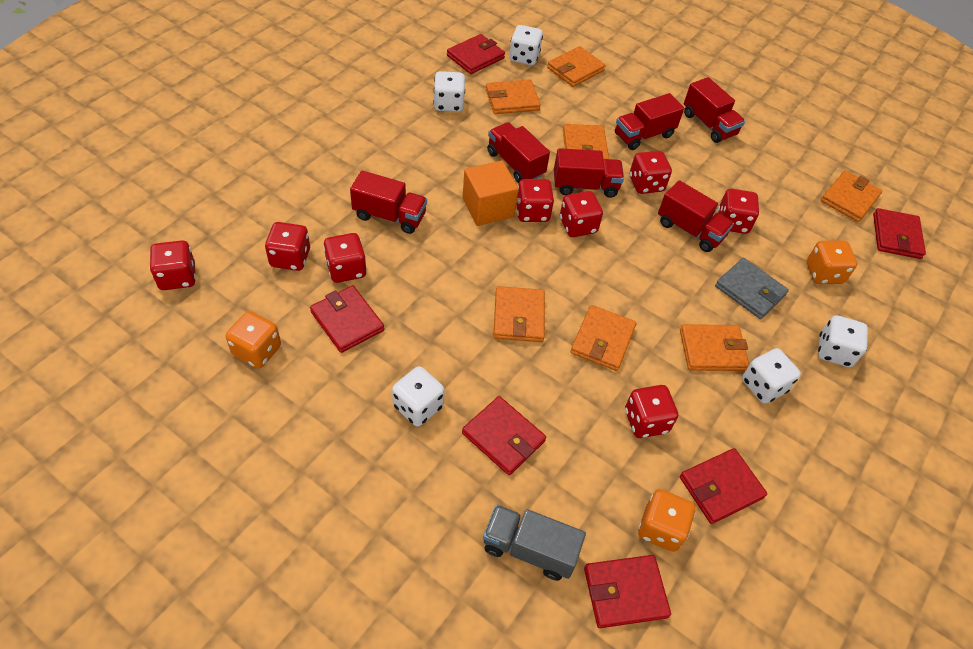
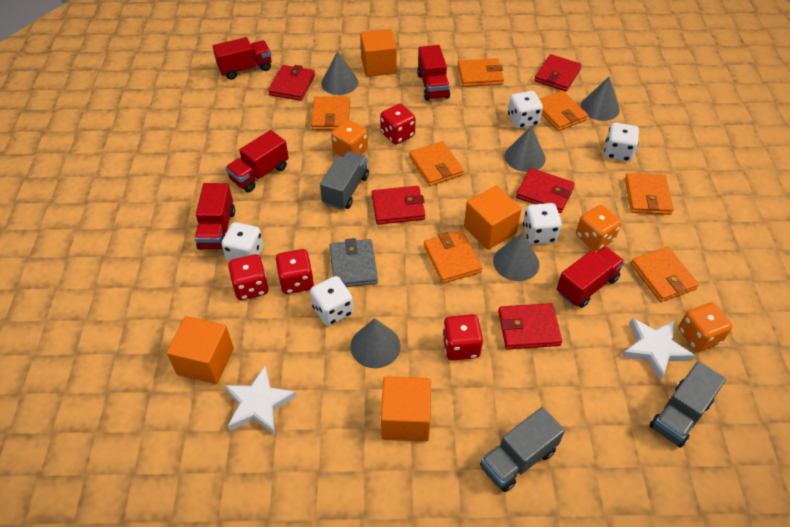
grey cone: 0 -> 5
grey truck: 1 -> 3
orange cube: 1 -> 4
red dice: 8 -> 4
red truck: 6 -> 5
red wallet: 6 -> 5
white star: 0 -> 2

